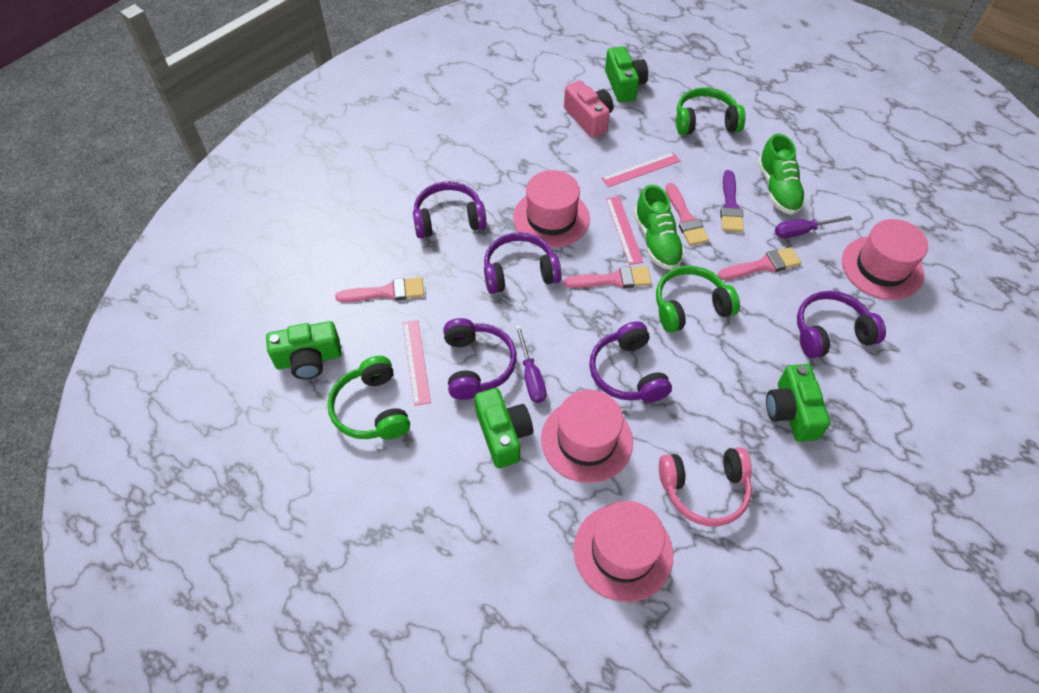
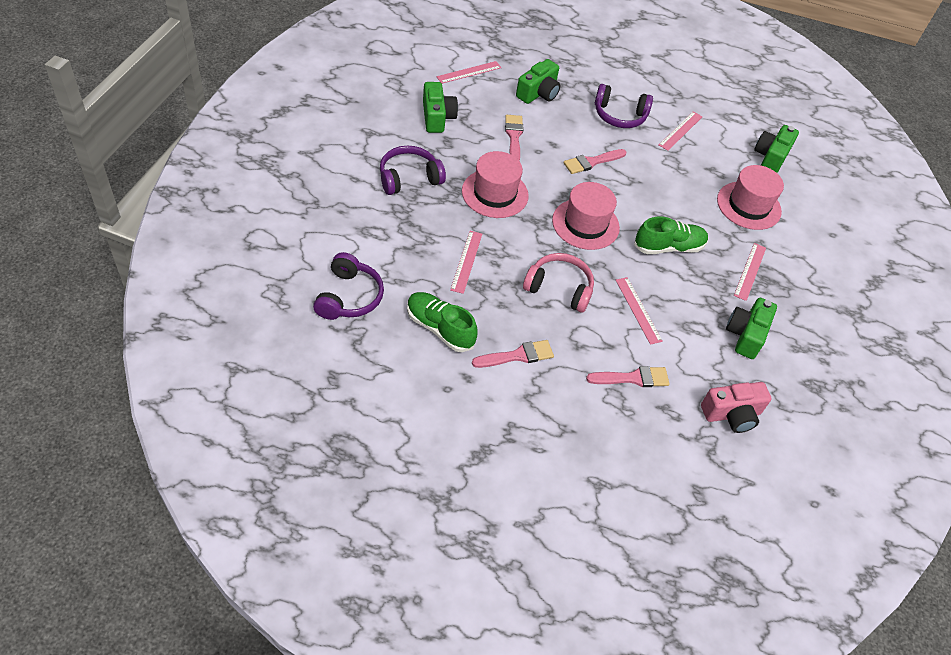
green headphones: 3 -> 0
pink hat: 4 -> 3
pink ruler: 3 -> 5
purple brush: 1 -> 0
purple headphones: 5 -> 3
purple screwdriver: 2 -> 0

